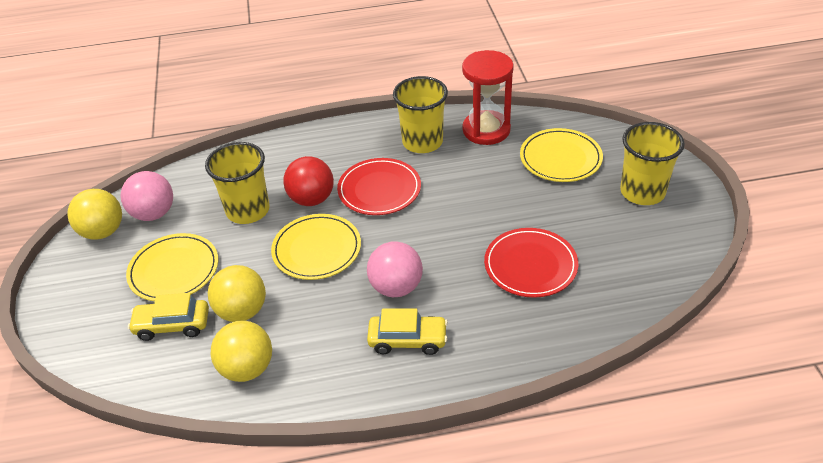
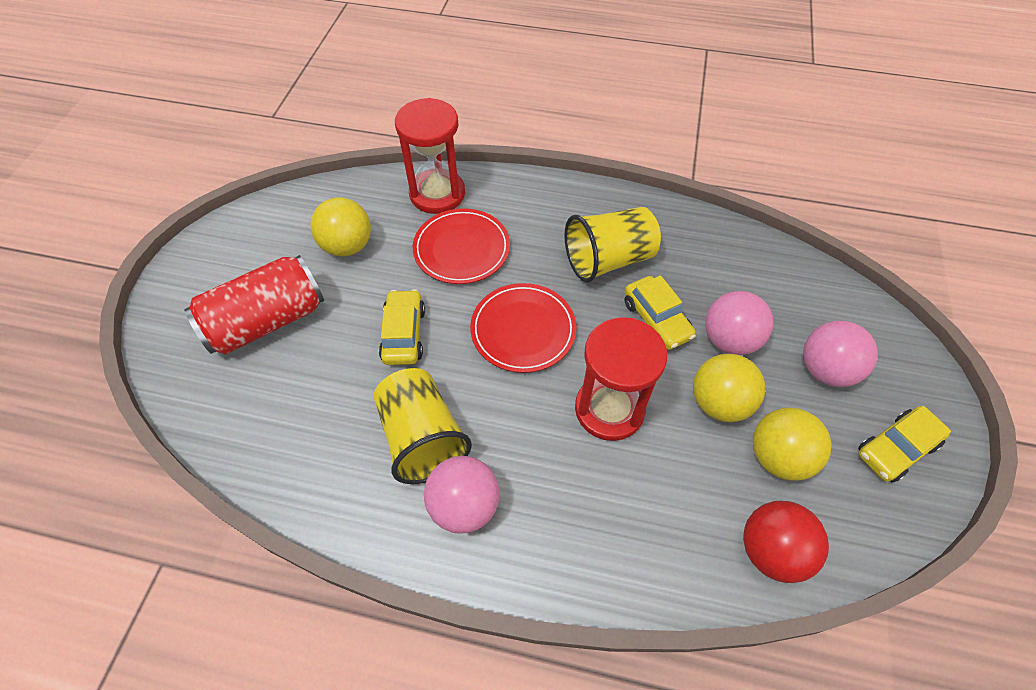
pink ball: 2 -> 3
red can: 0 -> 1
red hourglass: 1 -> 2
yellow car: 2 -> 3
yellow cup: 3 -> 2
yellow plate: 3 -> 0

